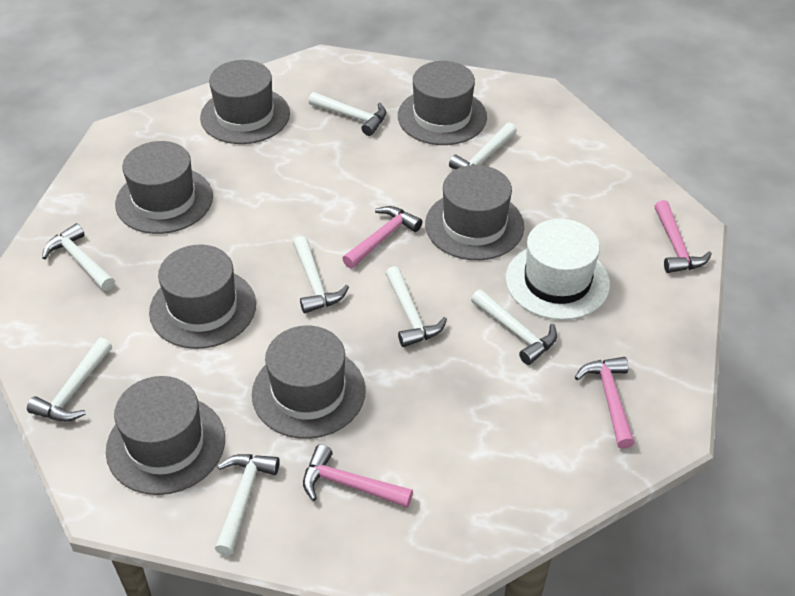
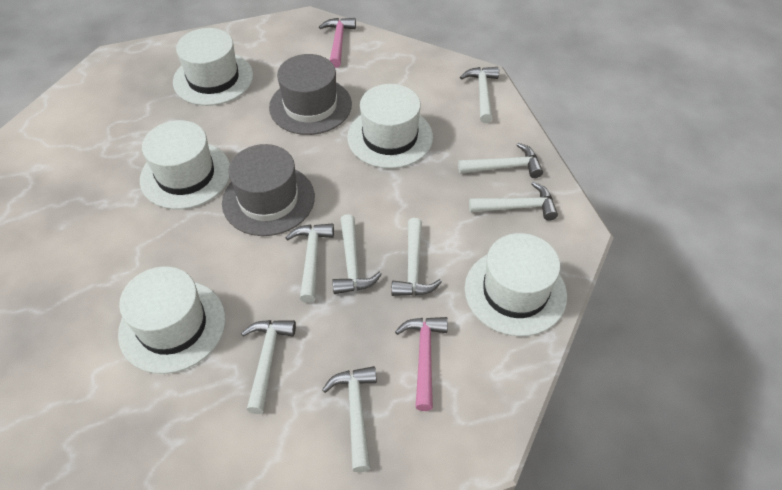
grey hat: 7 -> 2
pink hammer: 4 -> 2
white hat: 1 -> 5

